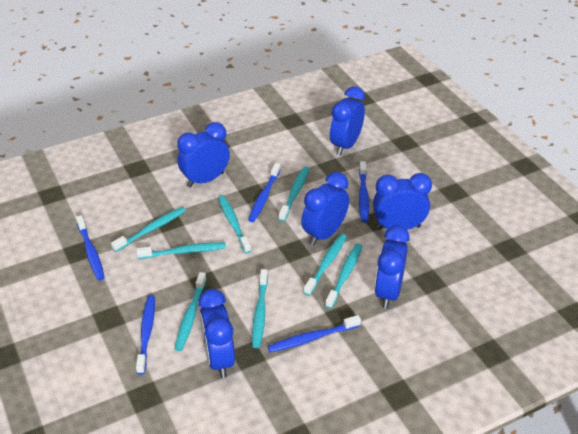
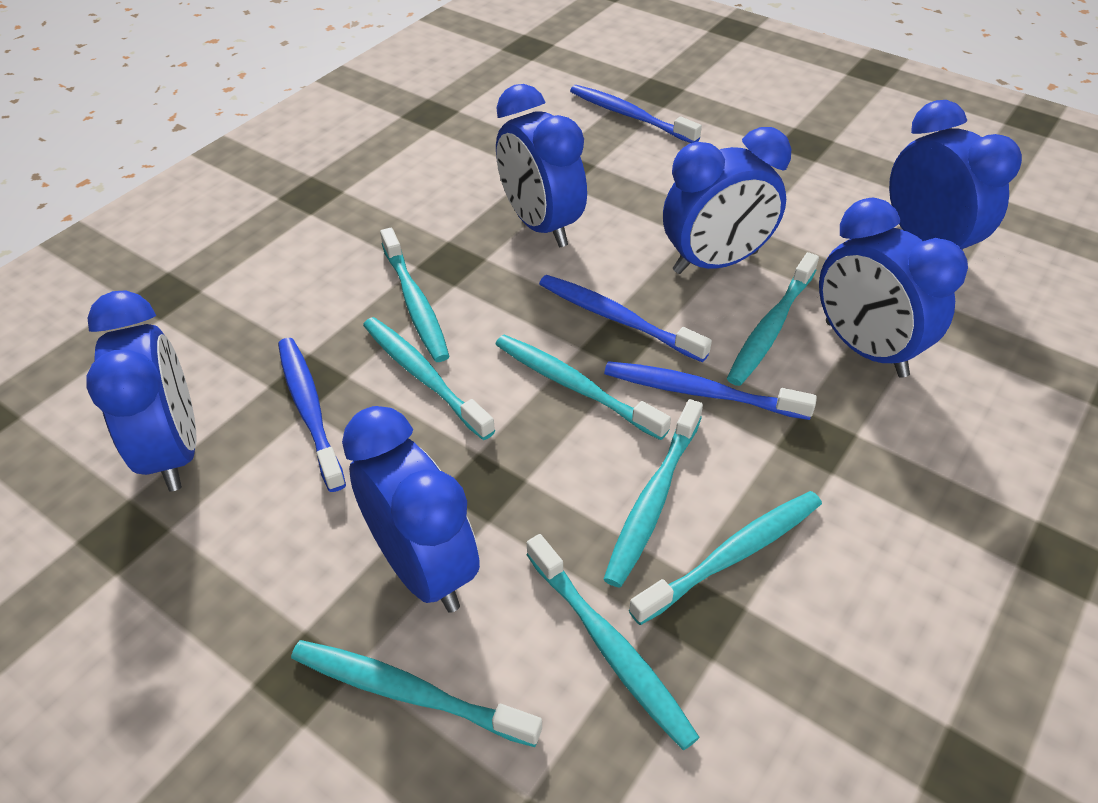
blue toothbrush: 5 -> 4

